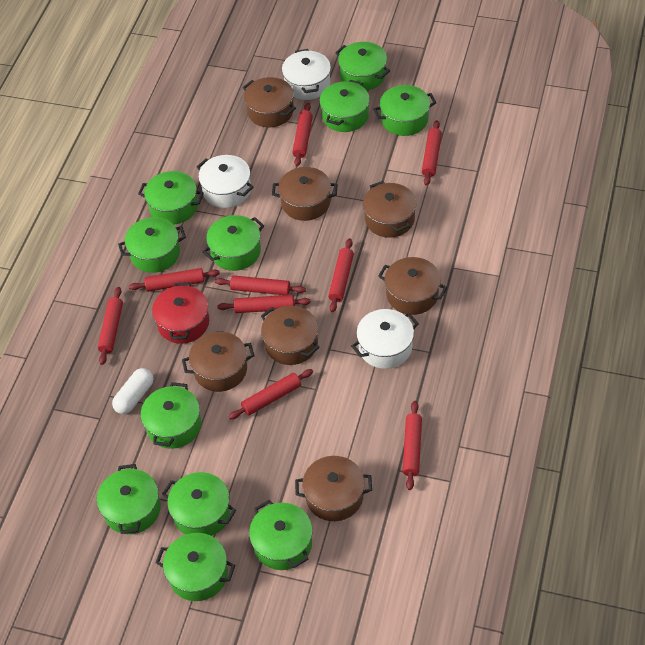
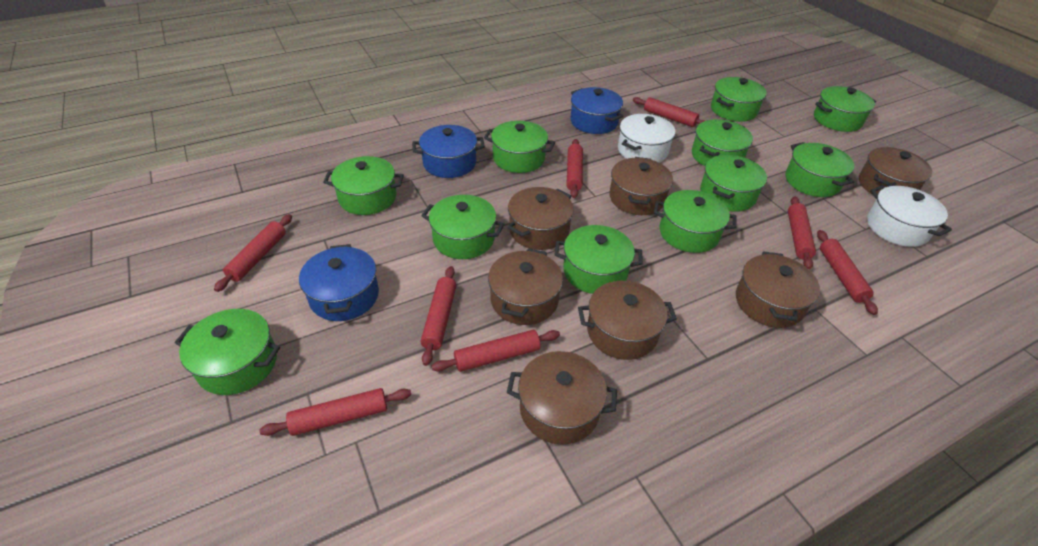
blue pot: 0 -> 3
red pot: 1 -> 0
red rolling pin: 9 -> 8
white capsule: 1 -> 0
white pot: 3 -> 2

